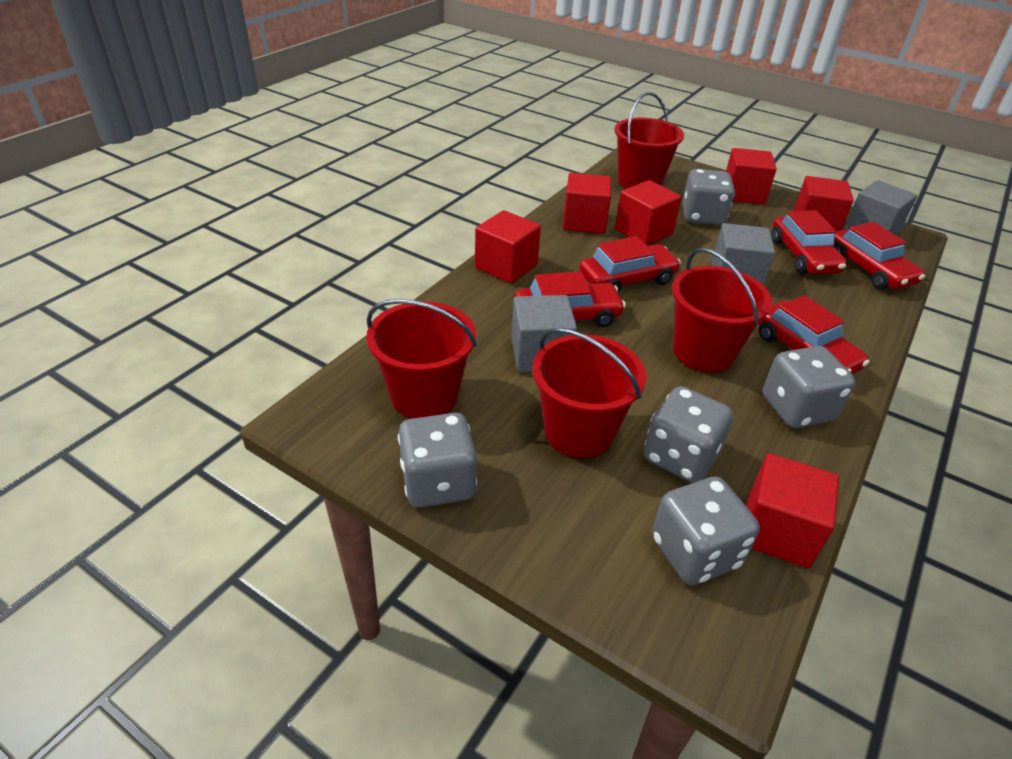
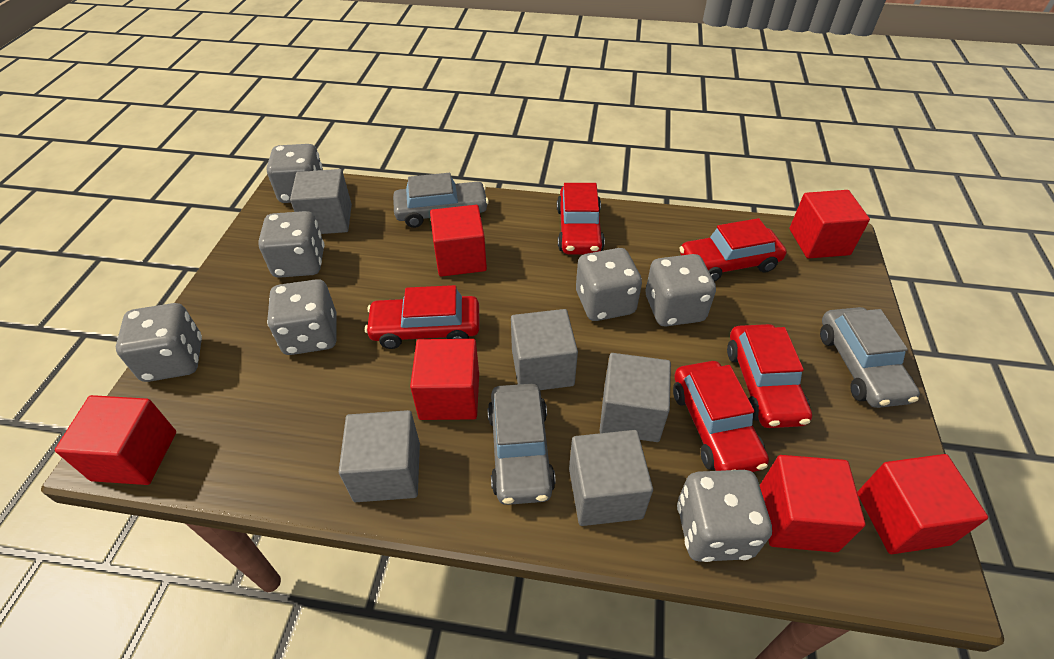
grey car: 0 -> 3
grey cube: 3 -> 5
grey dice: 5 -> 7
red bucket: 4 -> 0

